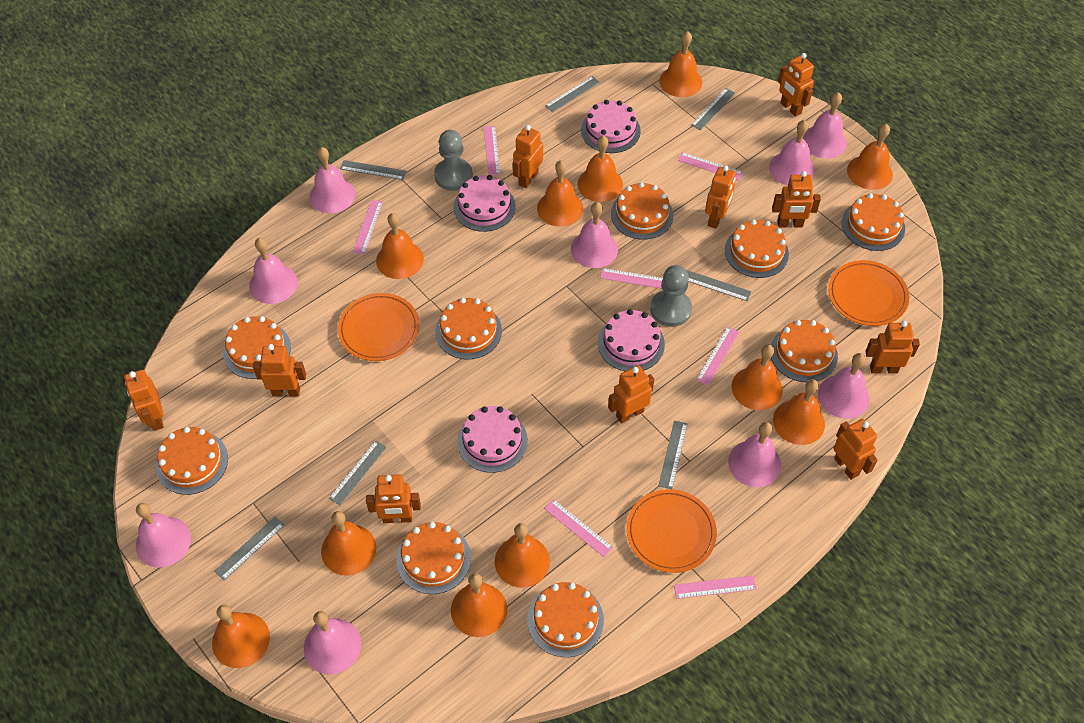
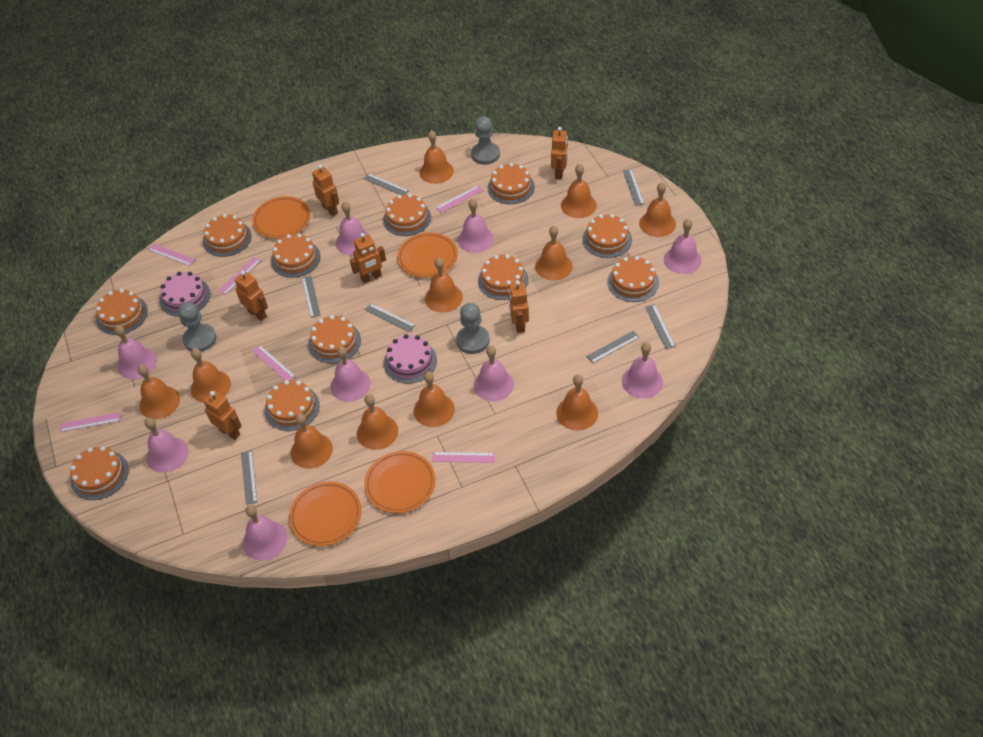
grey pawn: 2 -> 3
orange cake: 9 -> 11
orange plate: 3 -> 4
orange robot: 10 -> 6
pink cake: 4 -> 2
pink ruler: 7 -> 6

